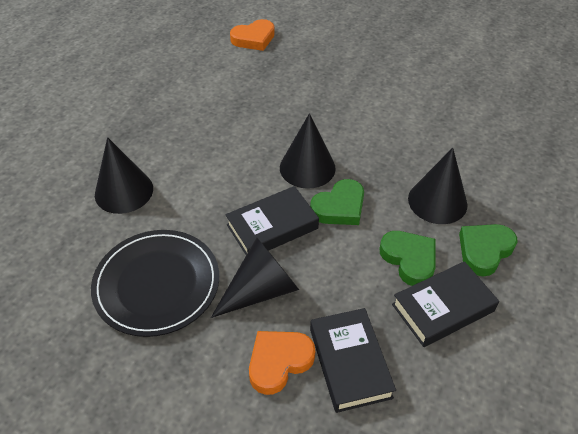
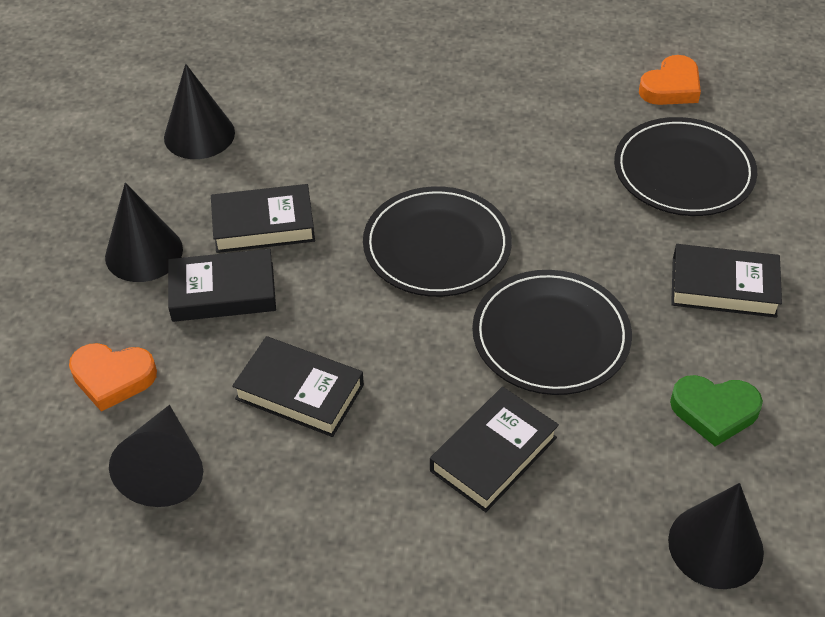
black book: 3 -> 5
black plate: 1 -> 3
green heart: 3 -> 1

